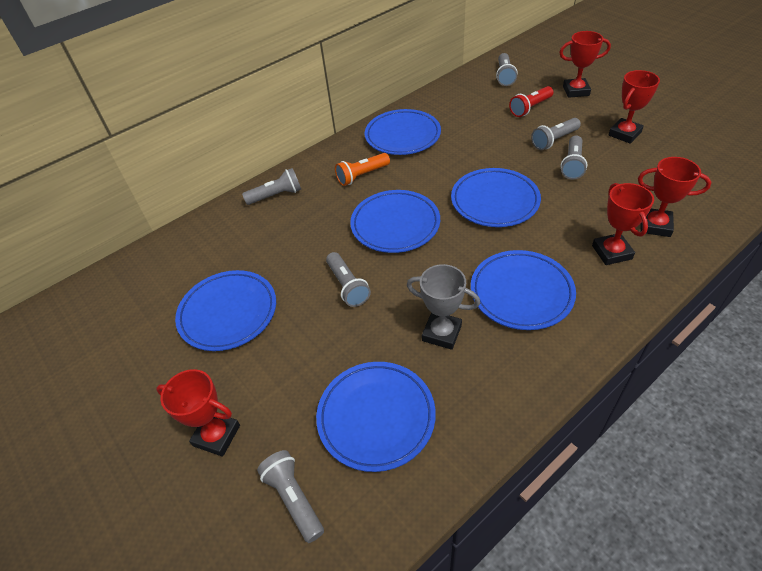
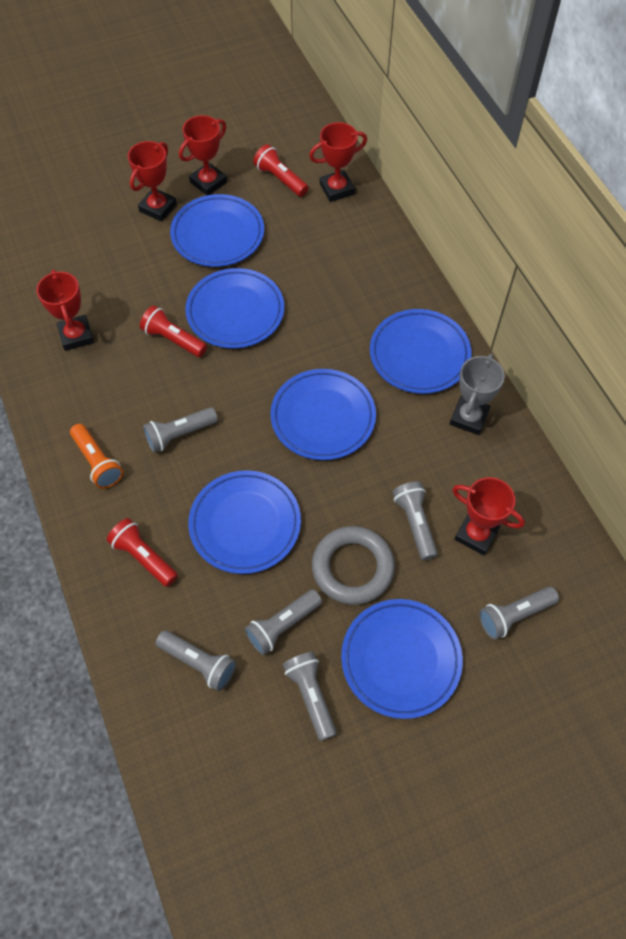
grey ring: 0 -> 1
red flashlight: 1 -> 3

